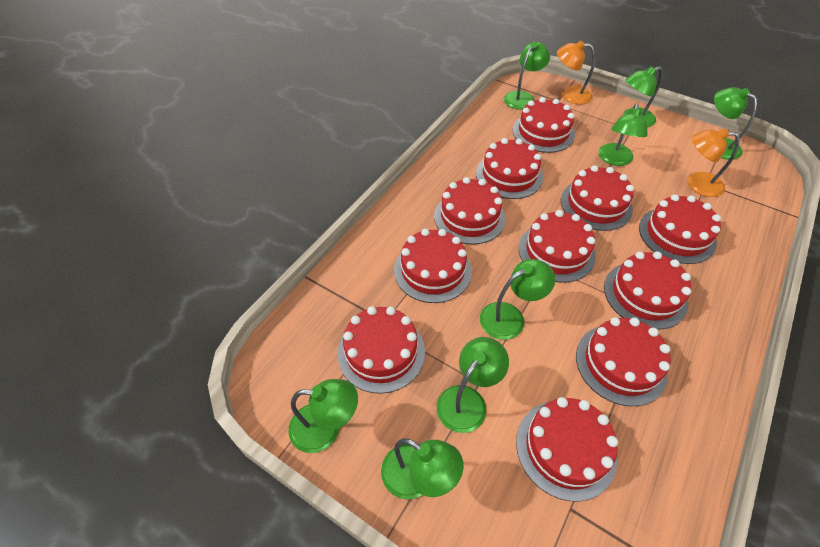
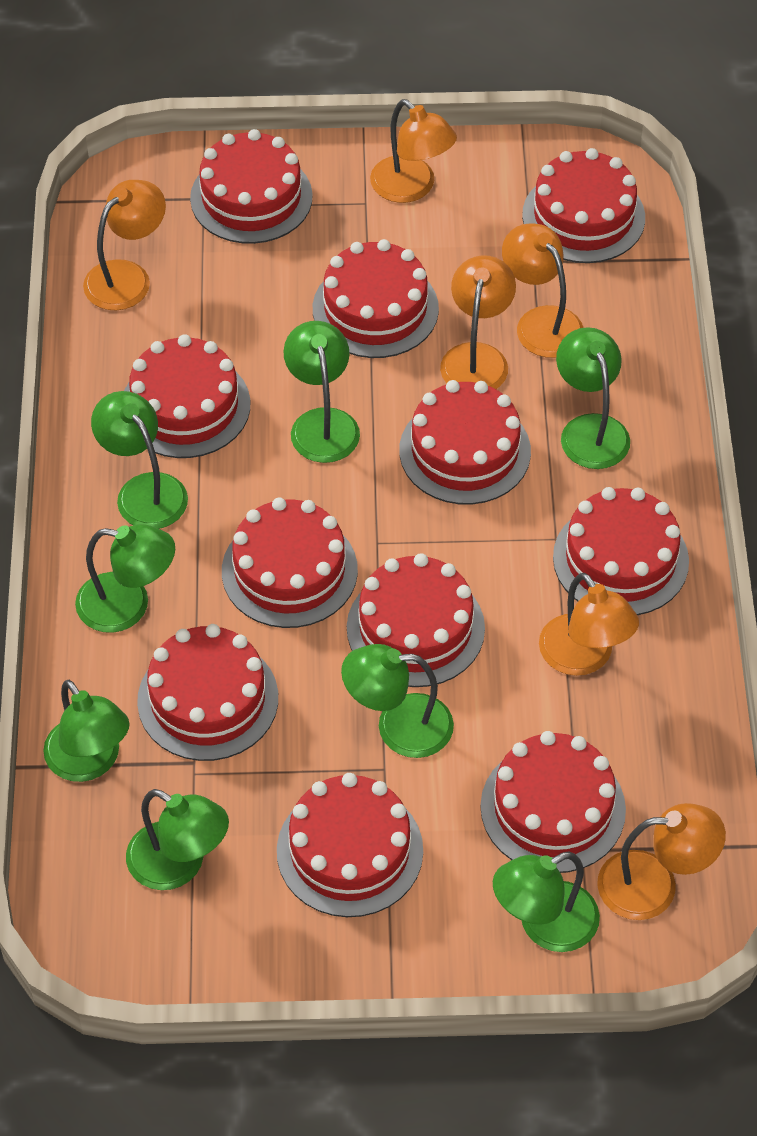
orange lamp: 2 -> 6

